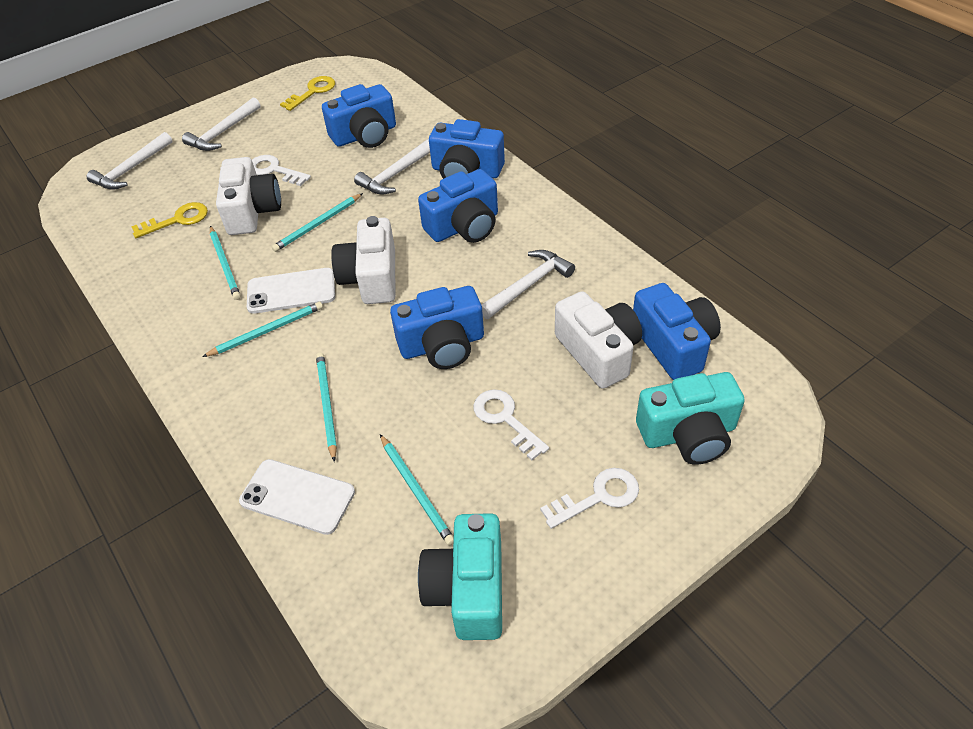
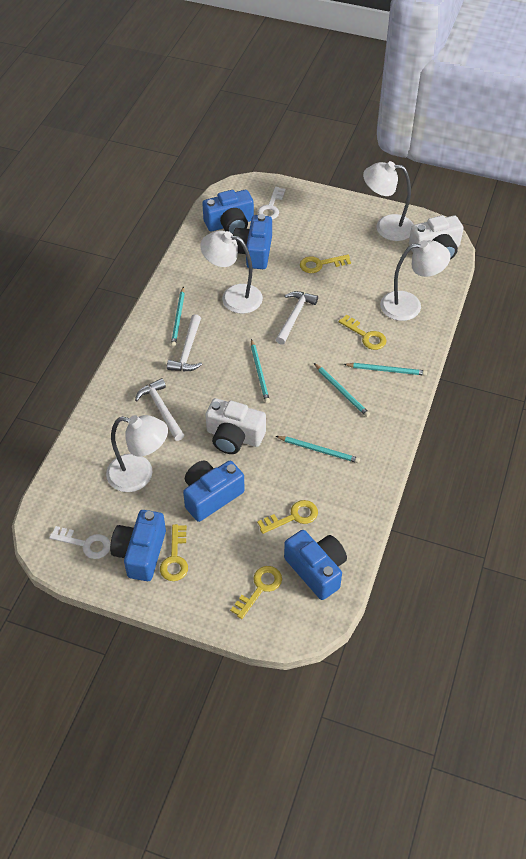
turquoise camera: 2 -> 0
white camera: 3 -> 2
white hammer: 4 -> 3
white key: 3 -> 2
white lamp: 0 -> 4
white phone: 2 -> 0
yellow key: 2 -> 5

